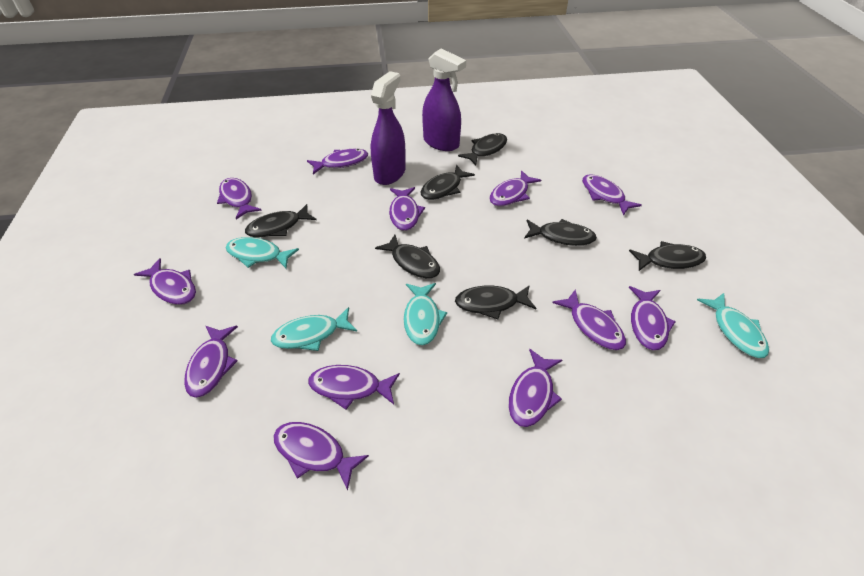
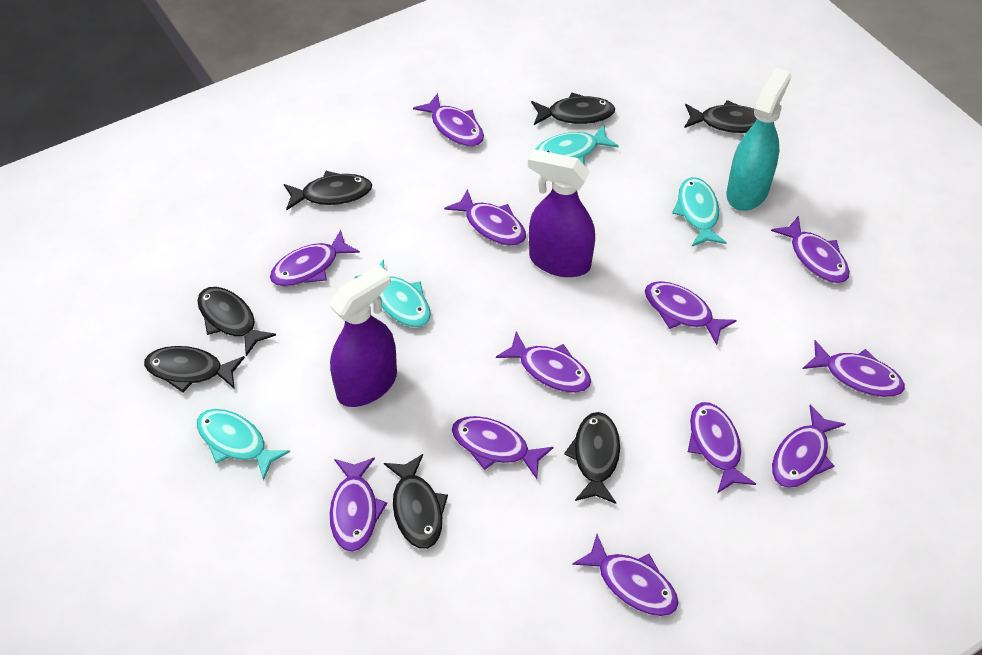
turquoise spray bottle: 0 -> 1

